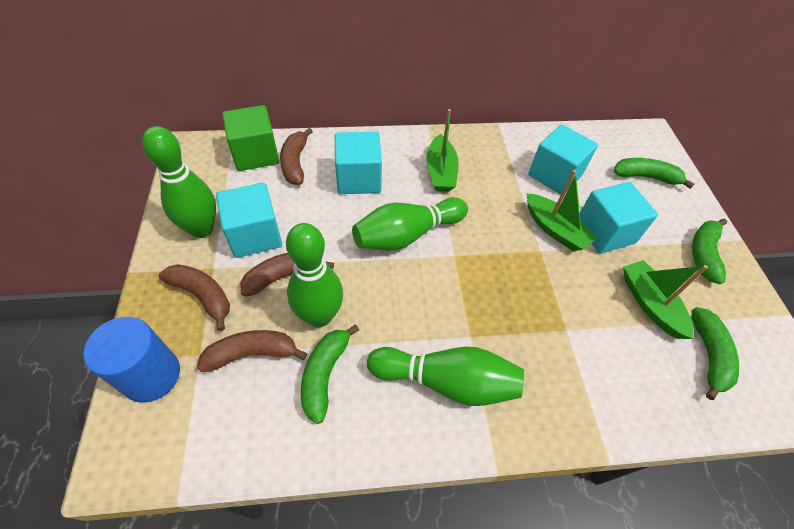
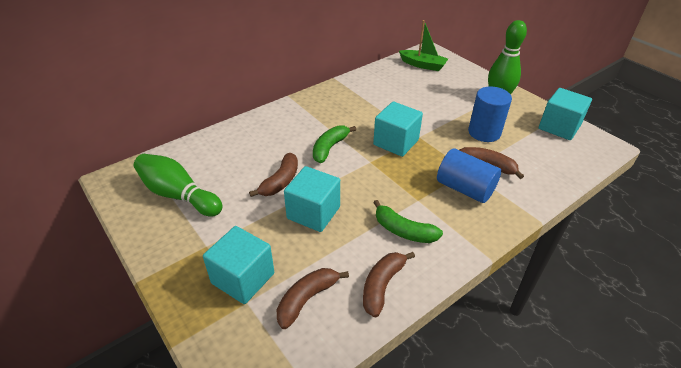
blue cylinder: 1 -> 2
green banana: 4 -> 2
green boat: 3 -> 1
green bowling pin: 4 -> 2
green cube: 1 -> 0

